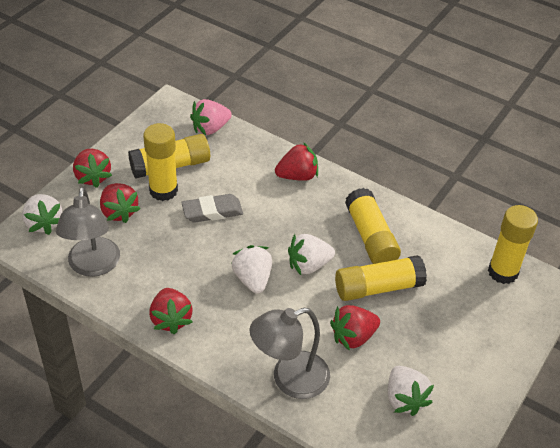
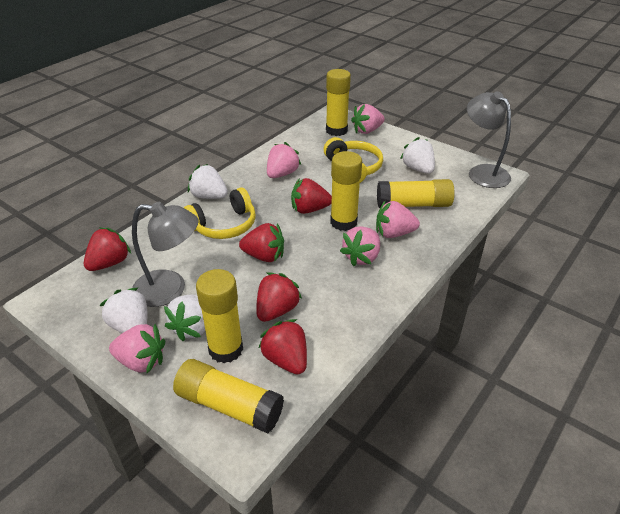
grey eraser: 1 -> 0
pink strawberry: 1 -> 5
yellow headphones: 0 -> 2

